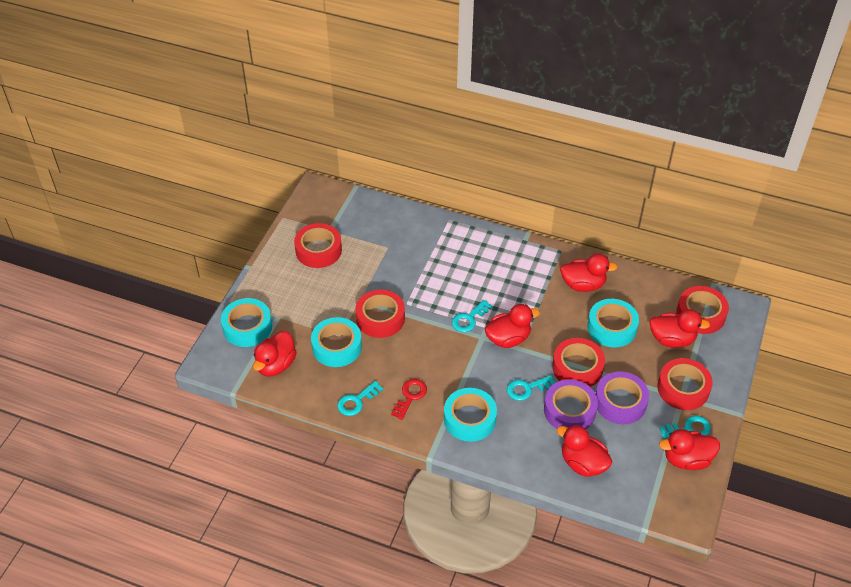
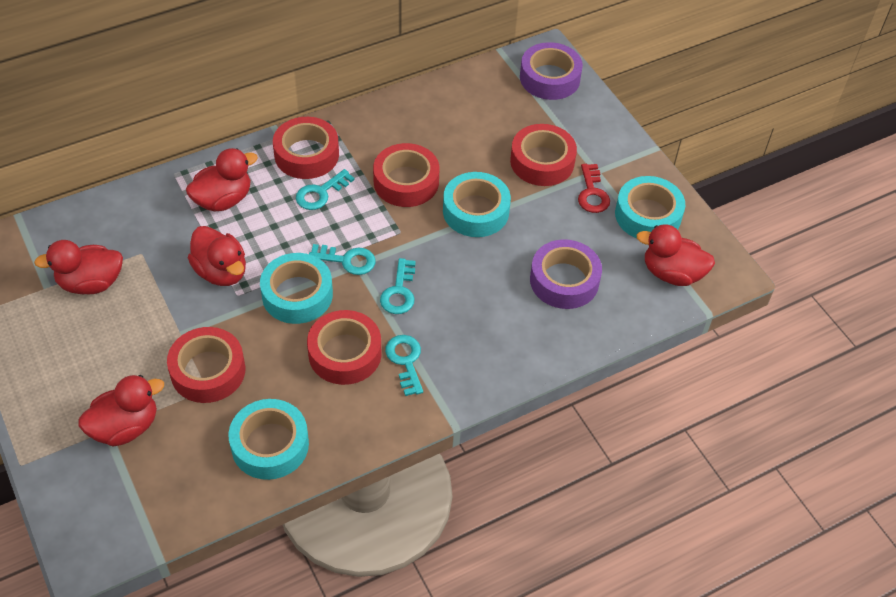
red duck: 6 -> 5

